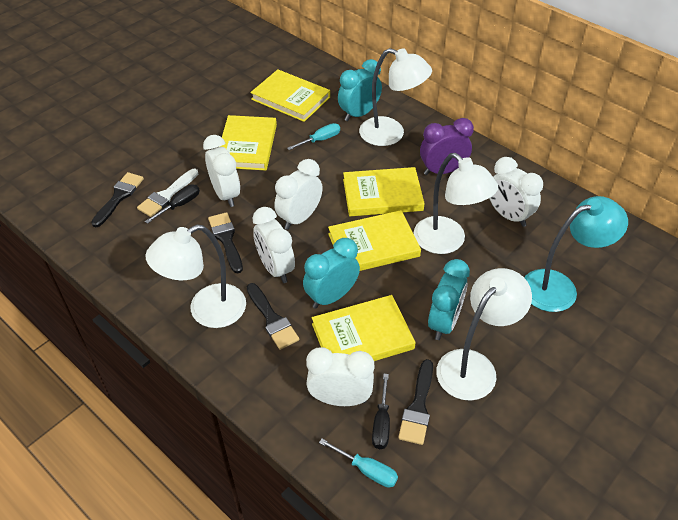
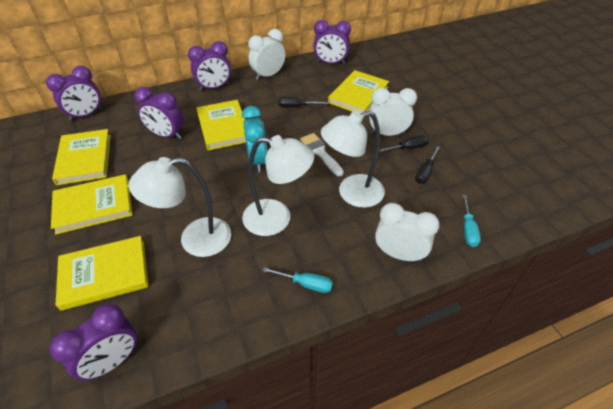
black brush: 4 -> 0
black screwdriver: 2 -> 3
purple clock: 1 -> 5
turquoise clock: 3 -> 1
turquoise lamp: 1 -> 0
white clock: 5 -> 3
white lamp: 4 -> 3

